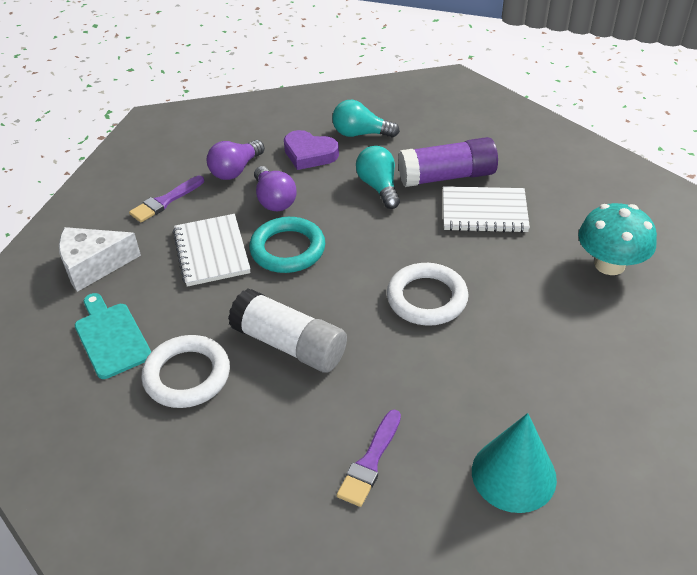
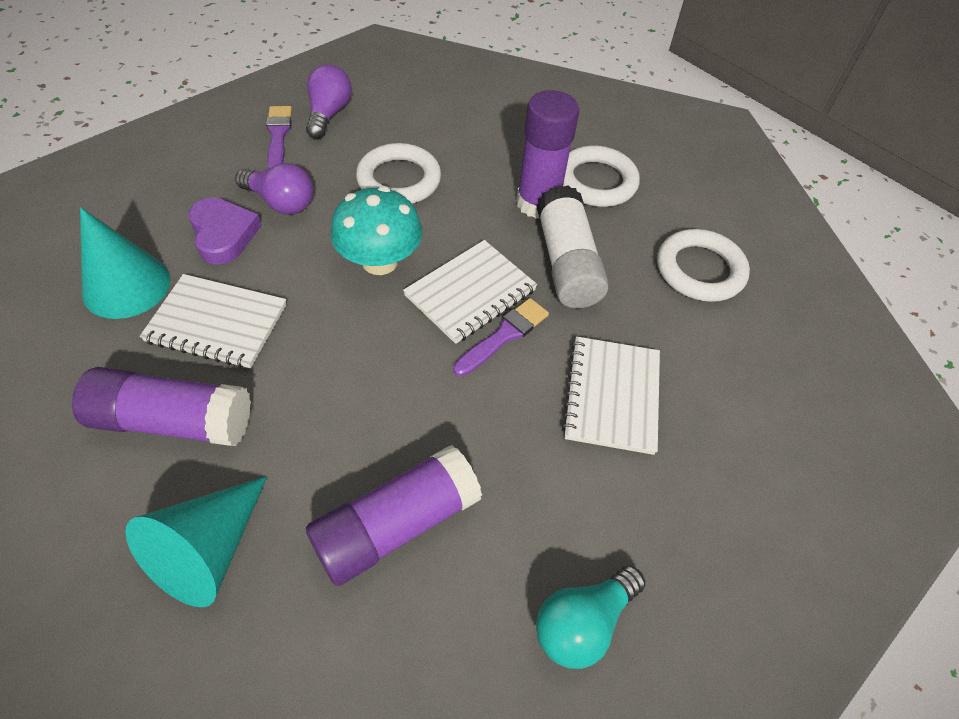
purple glue stick: 1 -> 3
turquoise cone: 1 -> 2
turquoise cutting board: 1 -> 0
turquoise light bulb: 2 -> 1
turquoise ring: 1 -> 0
white cheese: 1 -> 0
white notebook: 2 -> 3
white ring: 2 -> 3

